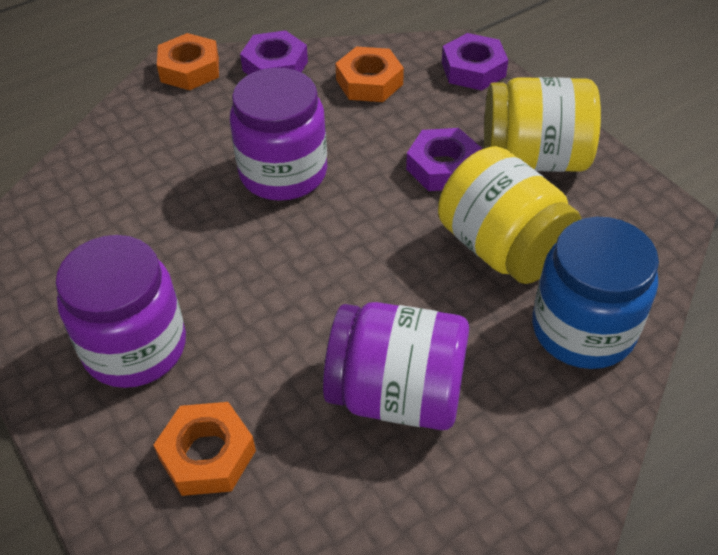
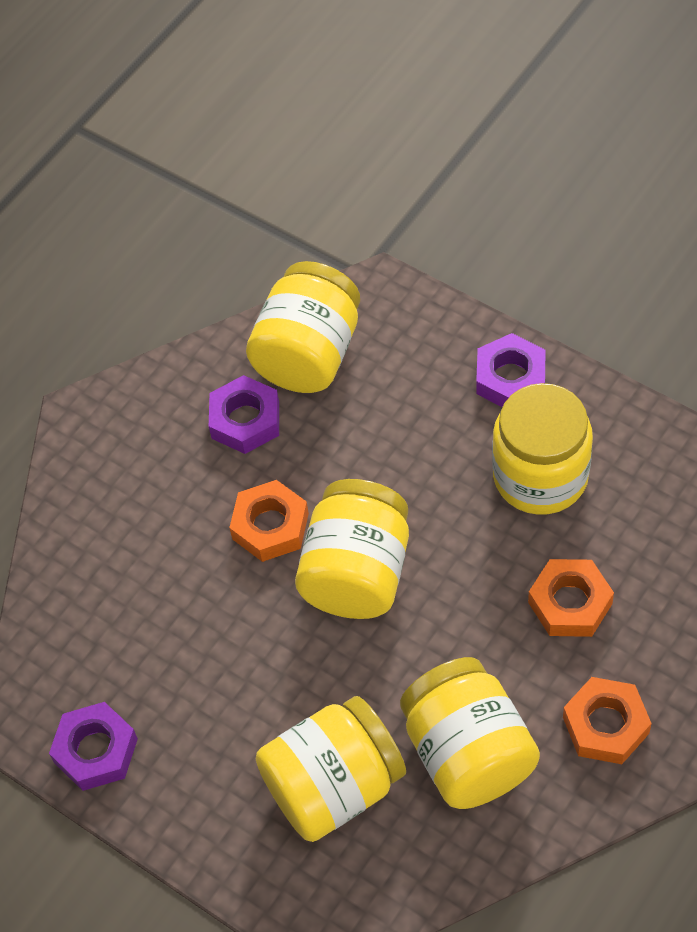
blue jar: 1 -> 0
purple jar: 3 -> 0
yellow jar: 2 -> 5

